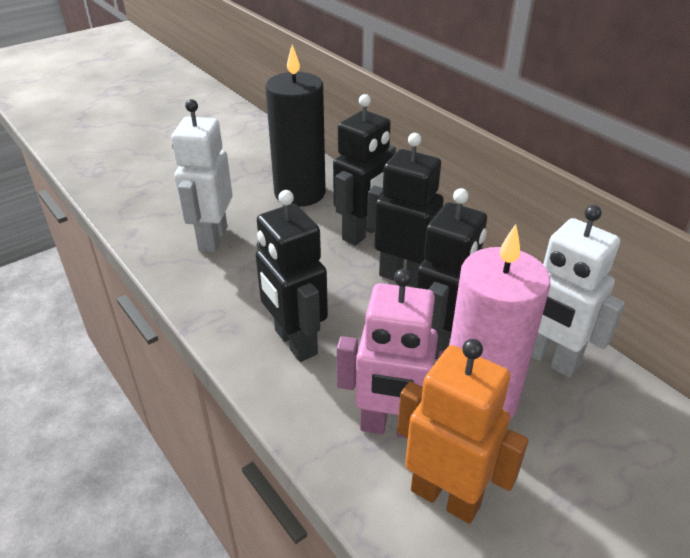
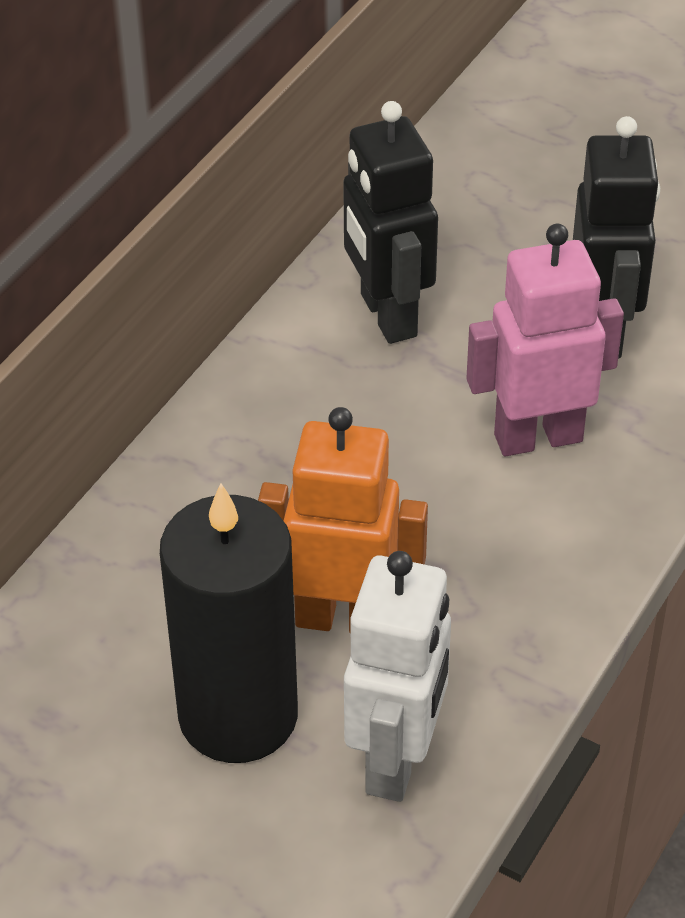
black robot: 4 -> 2
pink candle: 1 -> 0
white robot: 2 -> 1

